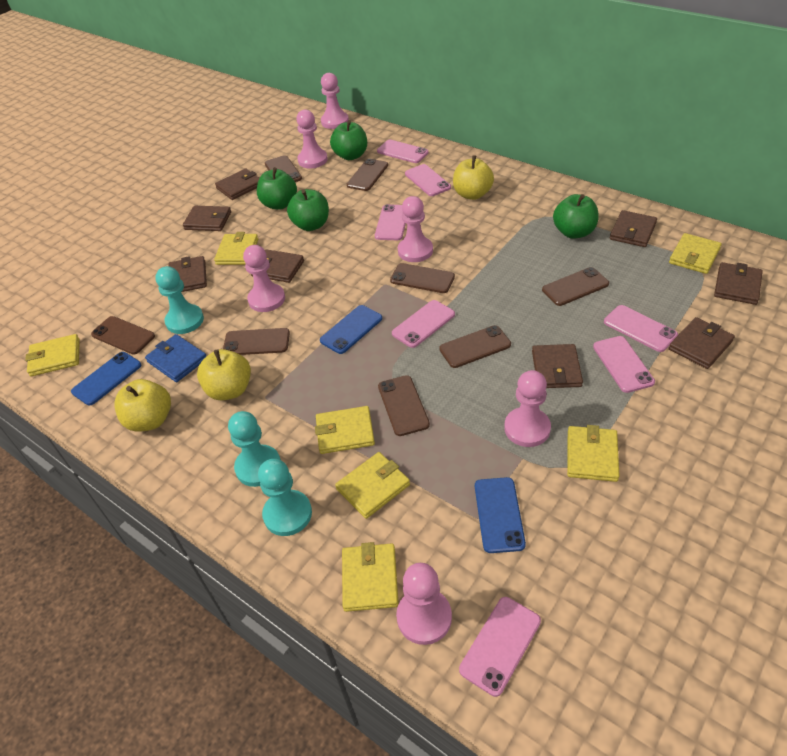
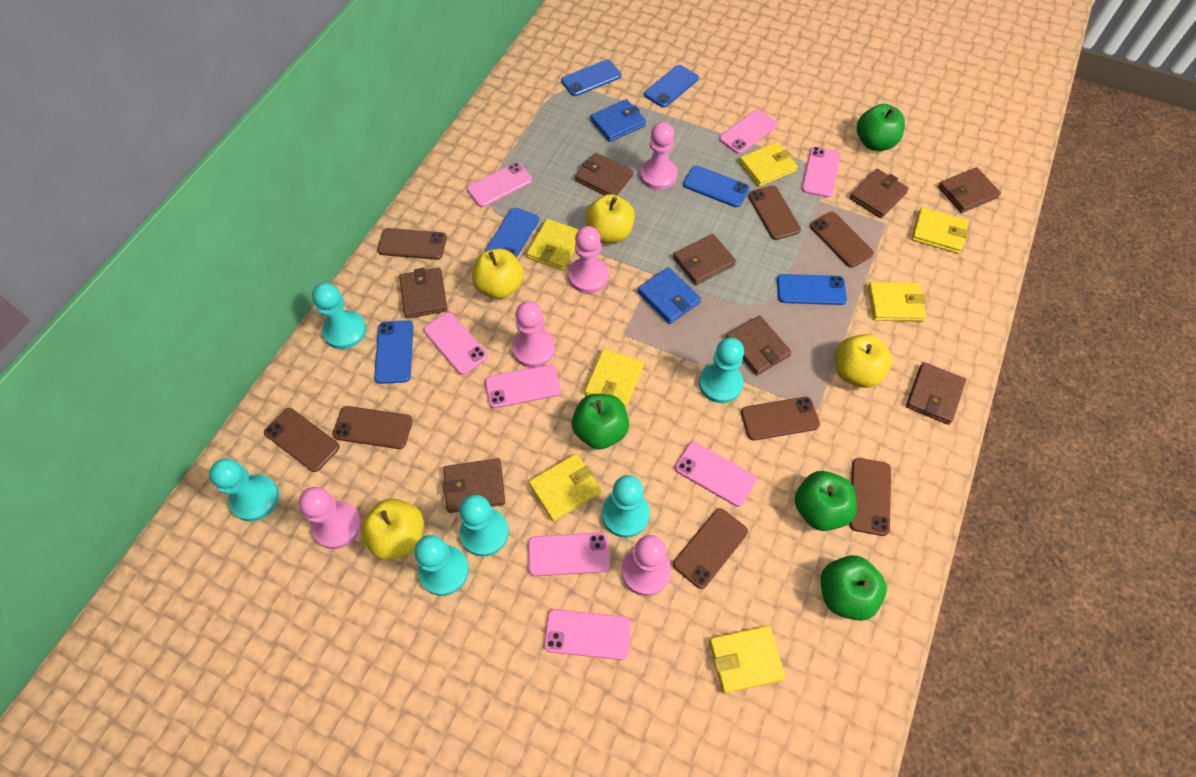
blue phone: 3 -> 6
blue wallet: 1 -> 2
pink pawn: 6 -> 5
pink phone: 7 -> 8
turquoise pawn: 3 -> 6
yellow apple: 3 -> 4

